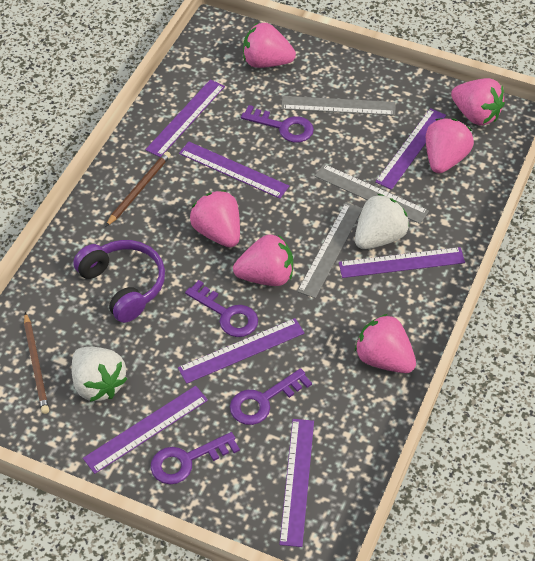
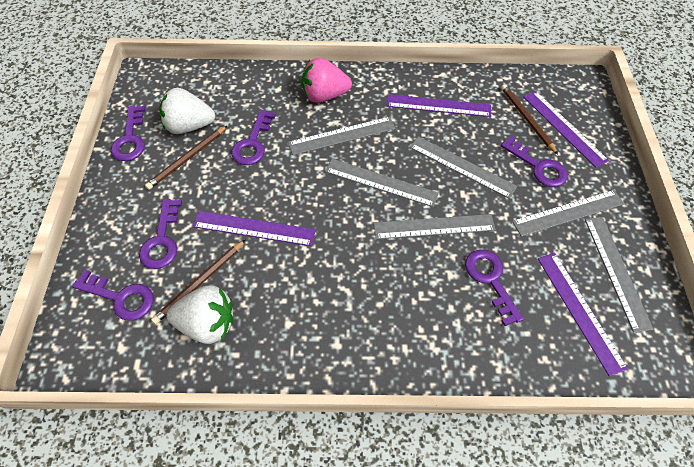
brown pencil: 2 -> 3
grey ruler: 3 -> 6
pink strawberry: 6 -> 1
purple headphones: 1 -> 0
purple key: 4 -> 6
purple ruler: 7 -> 4

